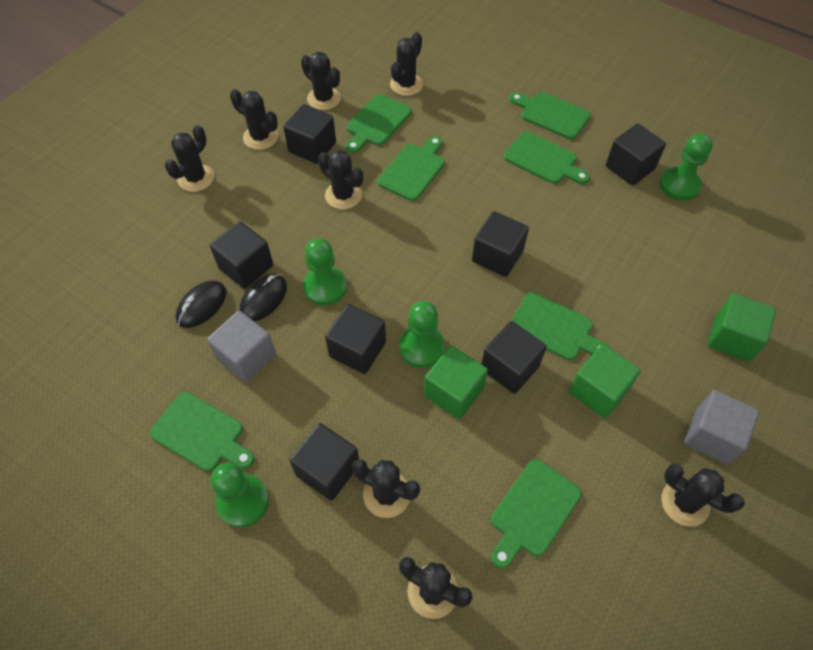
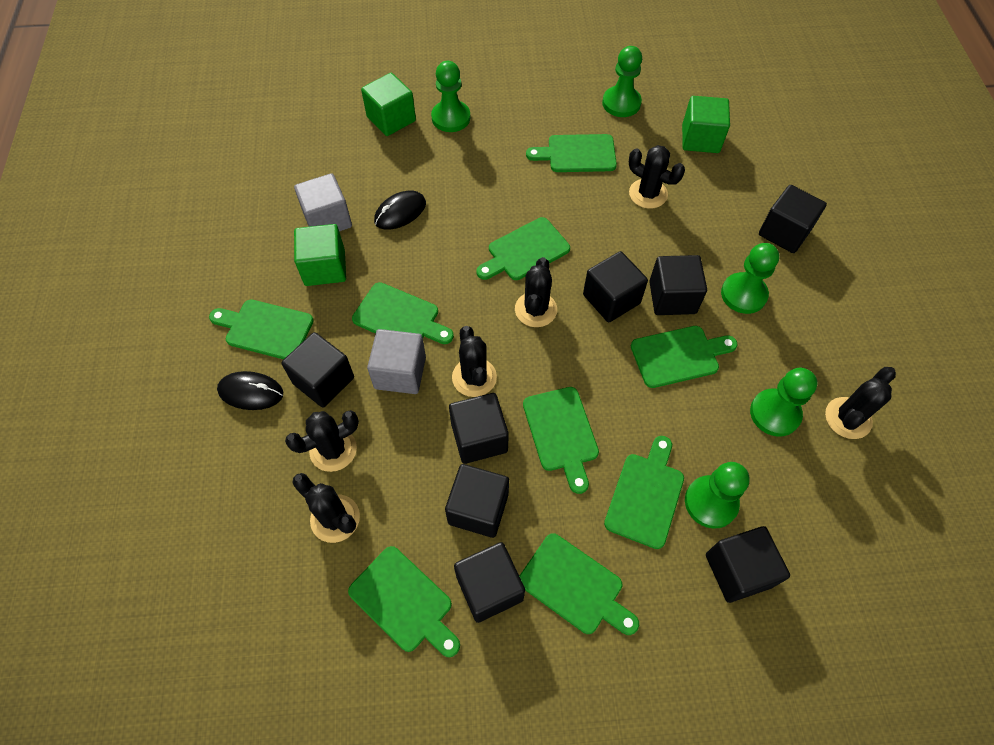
black cactus: 8 -> 6
black cube: 7 -> 8
green cutting board: 7 -> 9
green pawn: 4 -> 5

